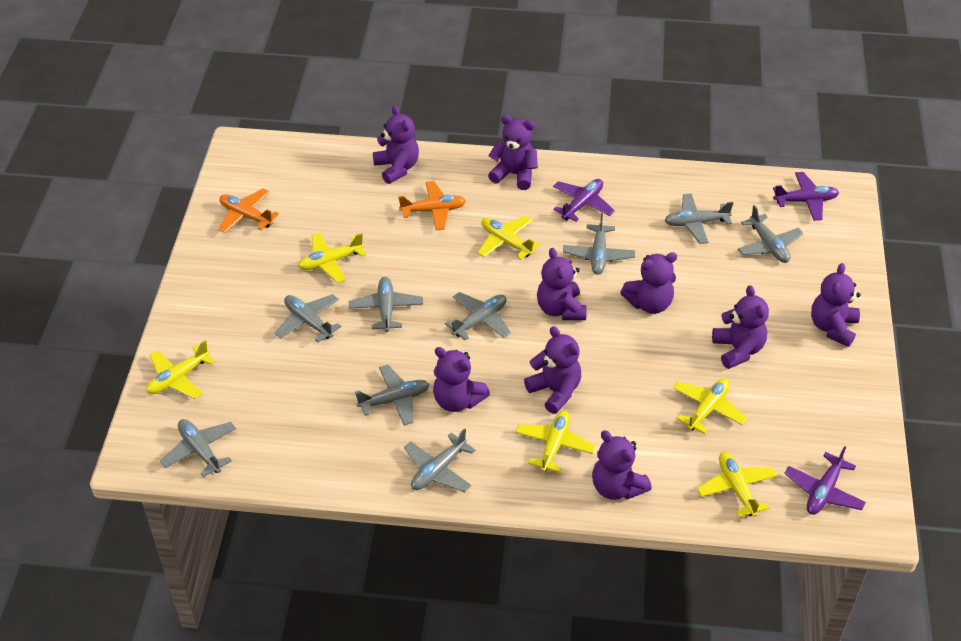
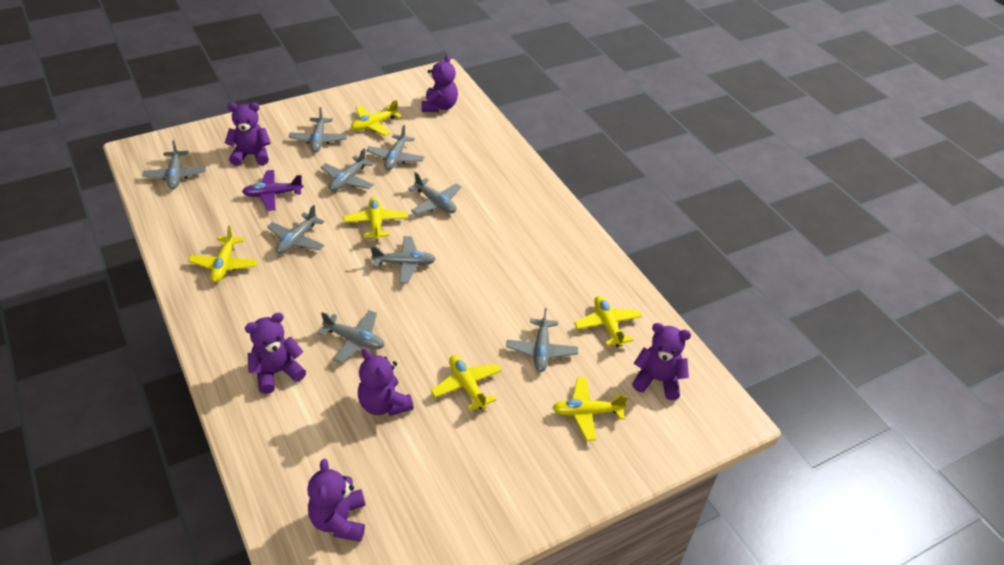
orange plane: 2 -> 0
purple plane: 3 -> 1
purple teddy bear: 9 -> 6

